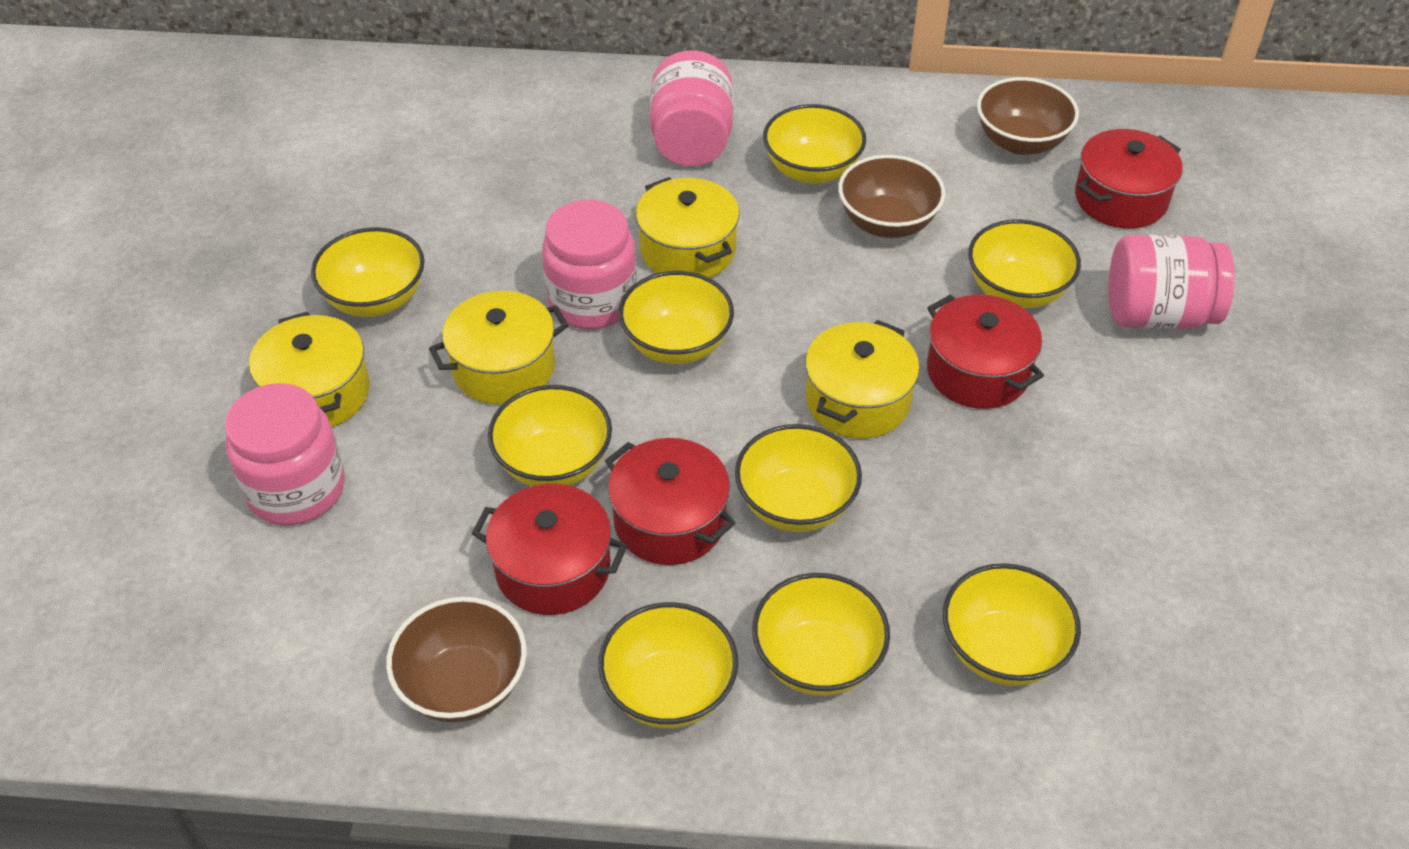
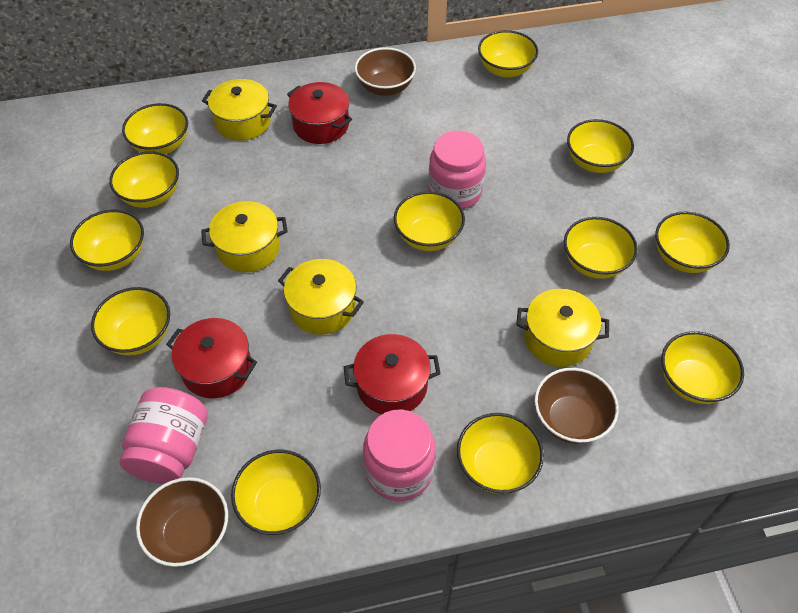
pink jar: 4 -> 3
red pot: 4 -> 3
yellow bowl: 9 -> 12

